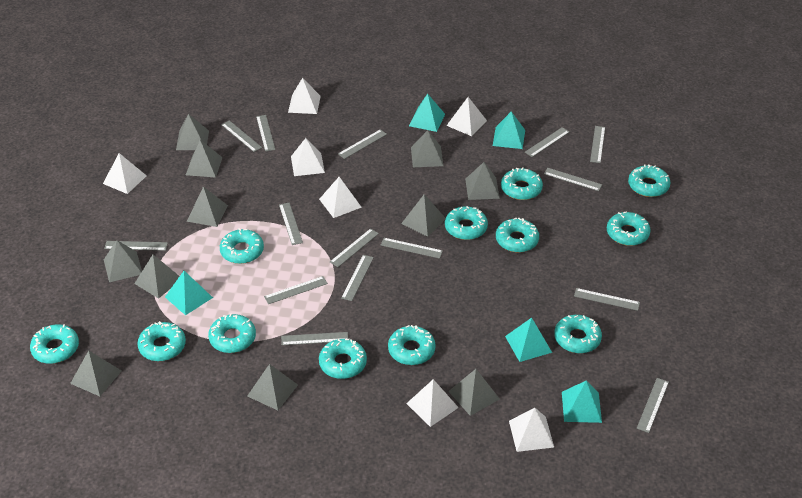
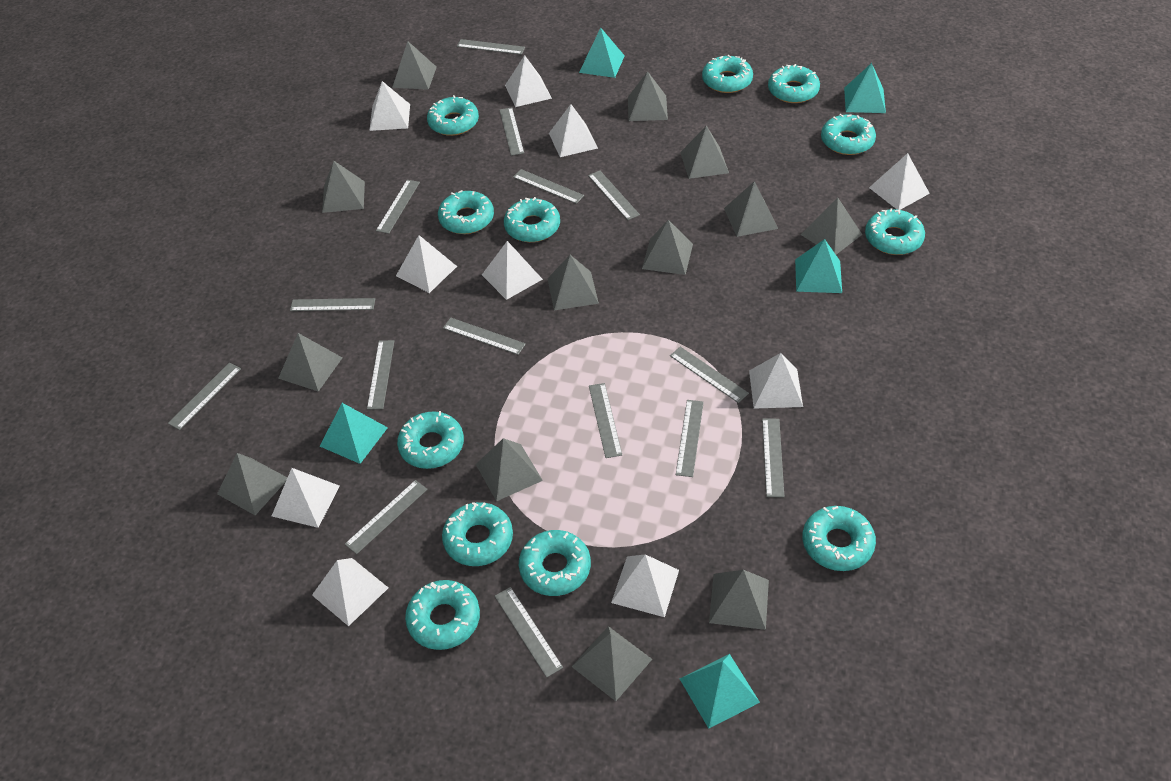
grey pyramid: 11 -> 13
white pyramid: 7 -> 10

